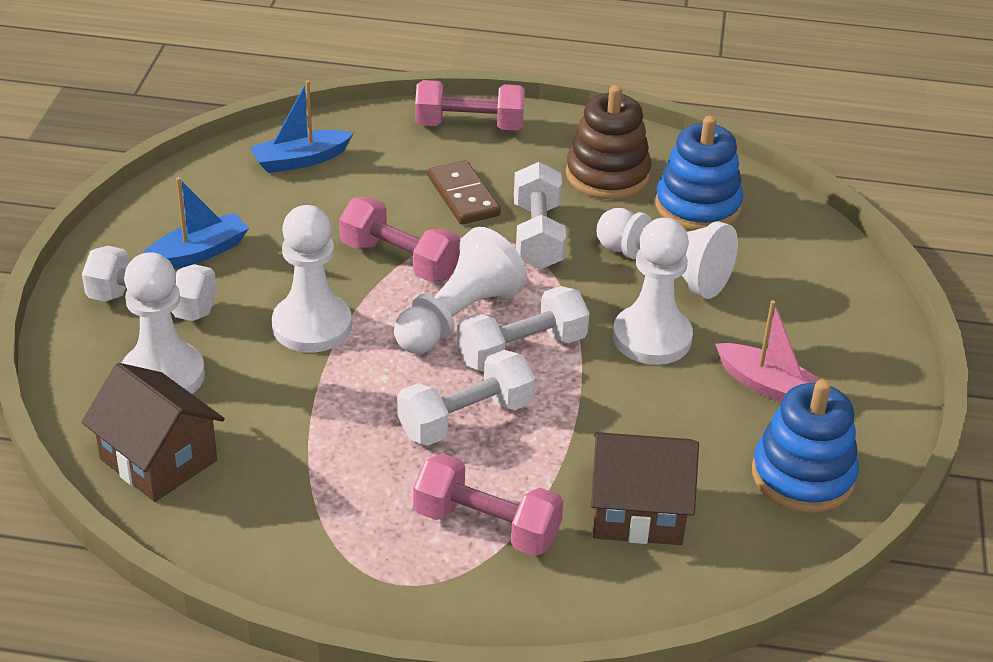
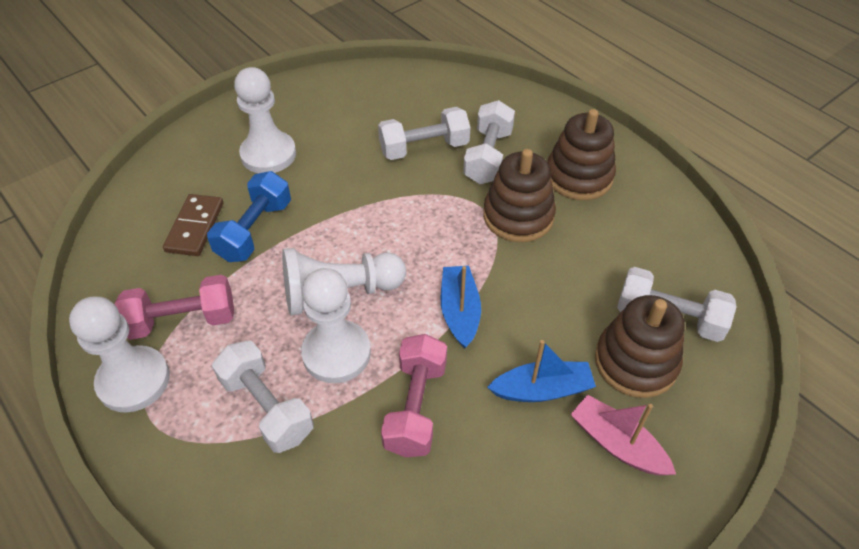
blue dumbbell: 0 -> 1
blue stacking toy: 2 -> 0
brown house: 2 -> 0
brown stacking toy: 1 -> 3
pink dumbbell: 3 -> 2
white pawn: 5 -> 4

